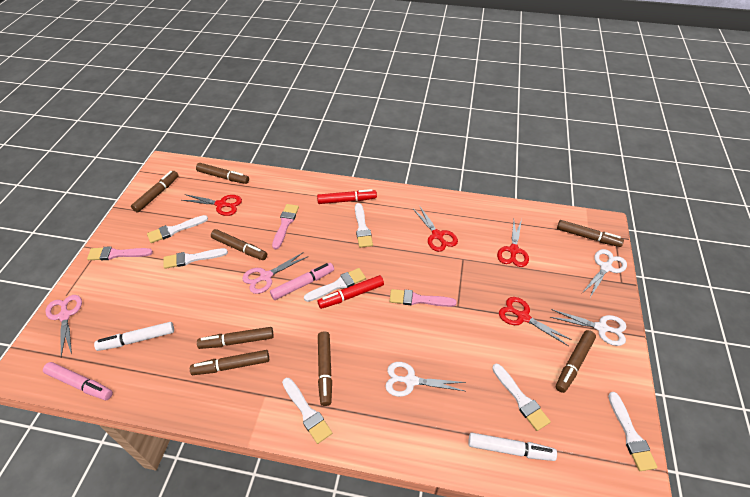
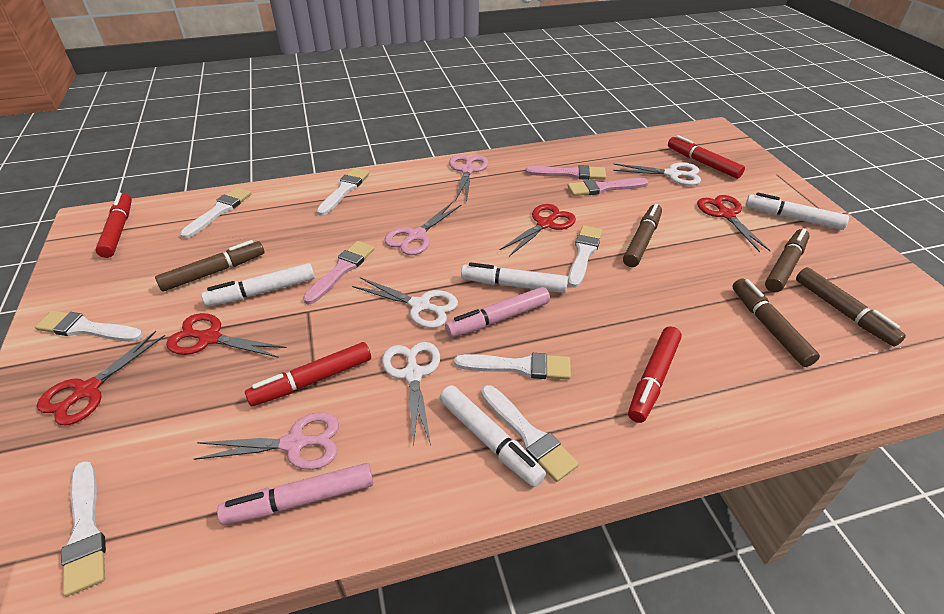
brown marker: 8 -> 5
pink scissors: 2 -> 3
red marker: 2 -> 4
white marker: 2 -> 4

